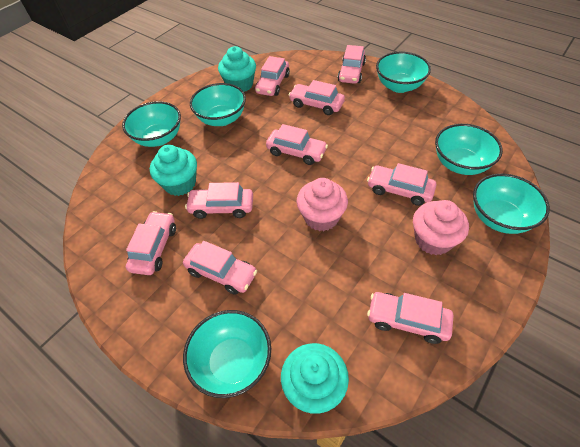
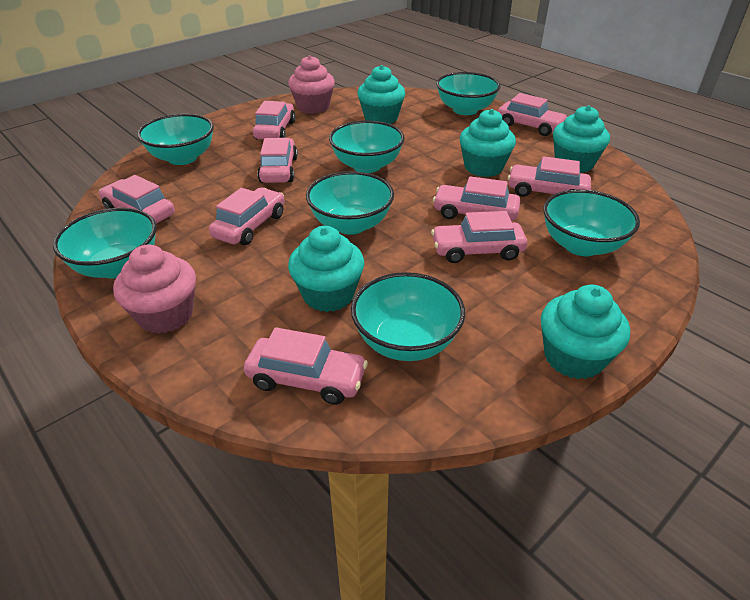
turquoise bowl: 6 -> 7
turquoise cupcake: 3 -> 5

